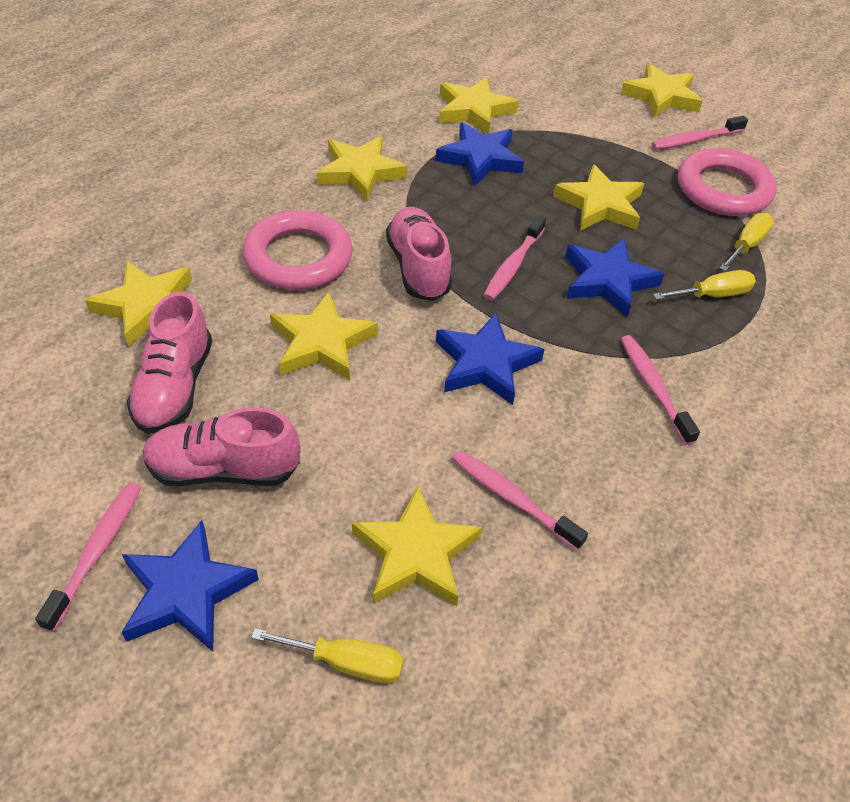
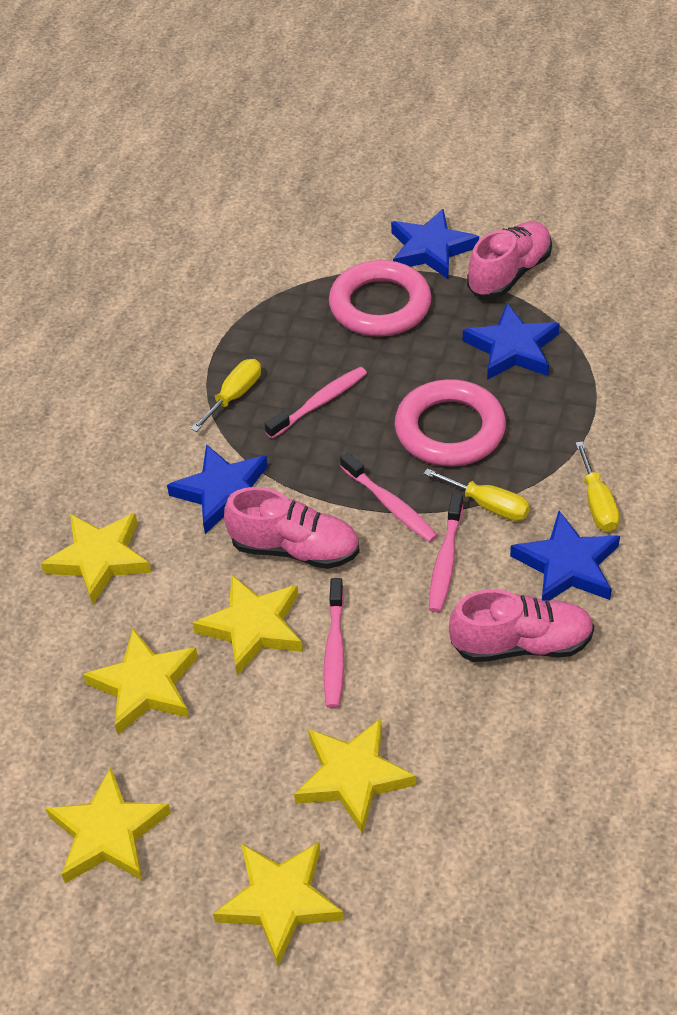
pink toothbrush: 5 -> 4
yellow star: 7 -> 6

